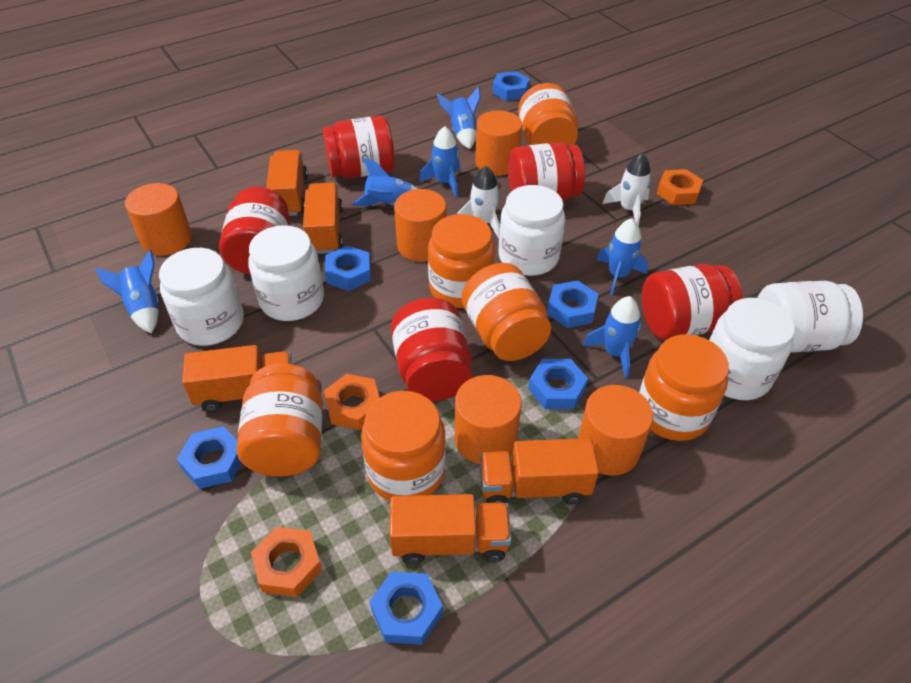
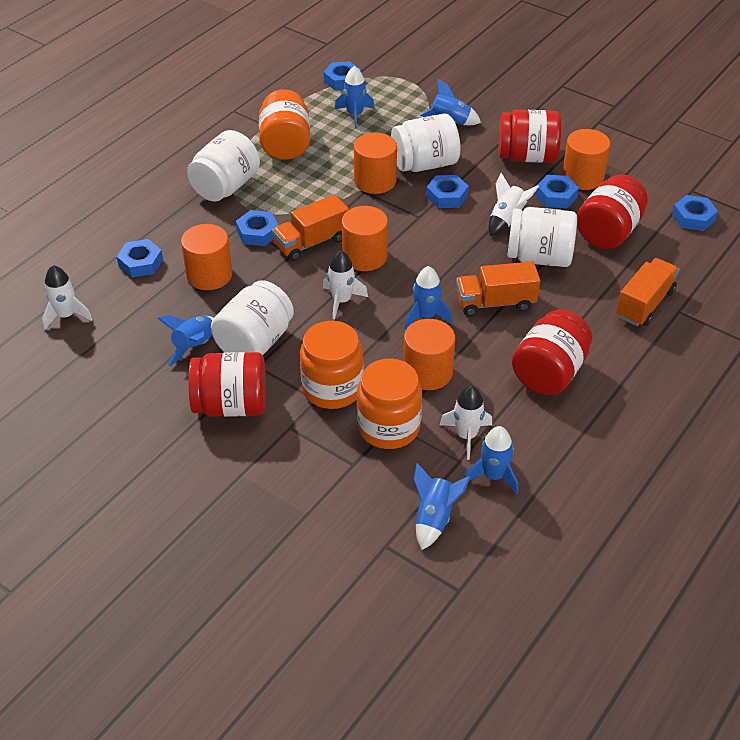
orange jar: 6 -> 3
orange nut: 3 -> 0
orange truck: 5 -> 3
red jar: 5 -> 4
white jar: 5 -> 4
white rocket: 2 -> 4

